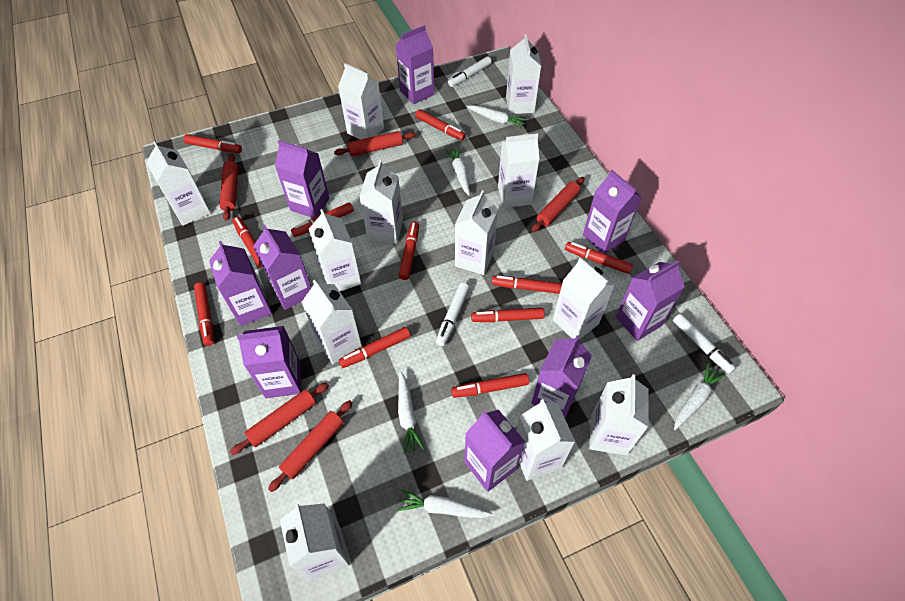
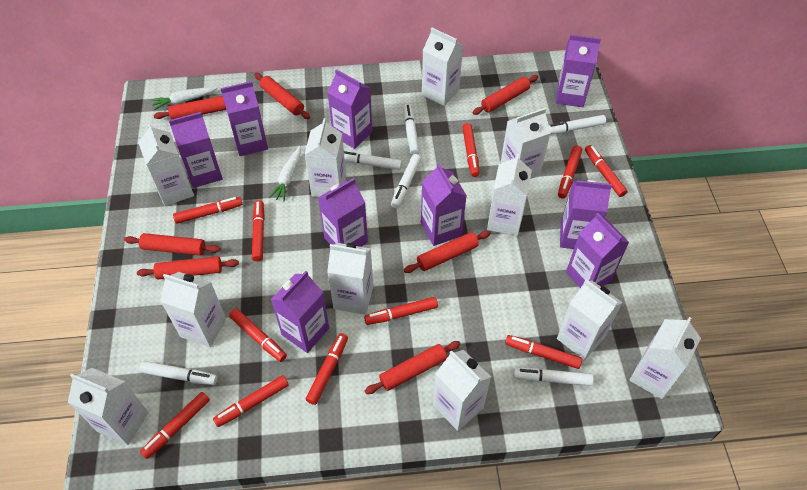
red rolling pin: 5 -> 7
white carrot: 5 -> 2
white carton: 12 -> 11
white marker: 3 -> 6

